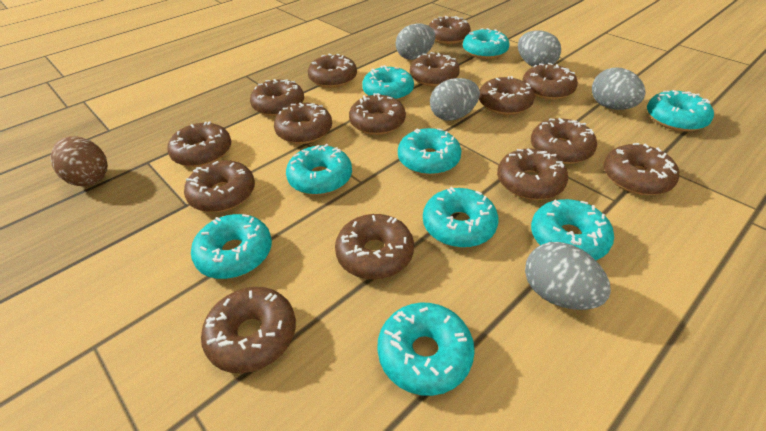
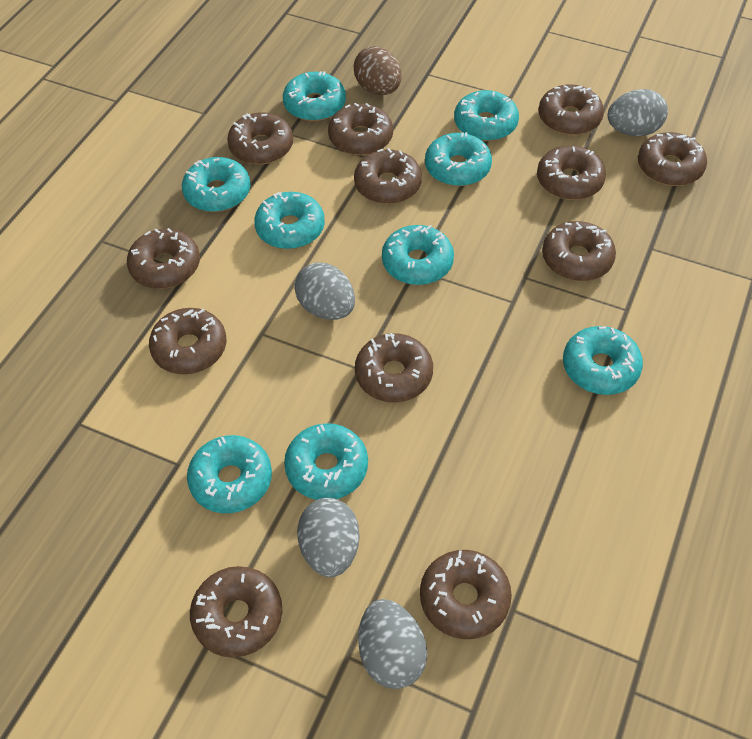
brown donut: 15 -> 12
grey egg: 5 -> 4

